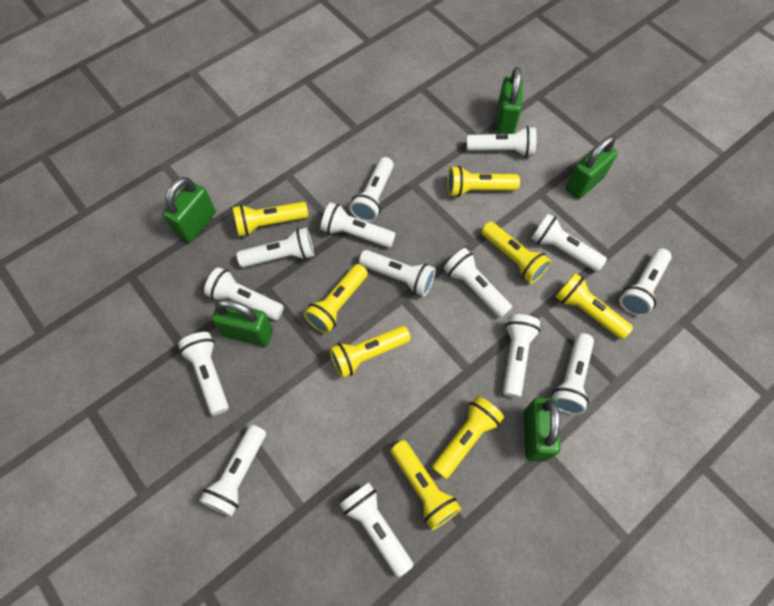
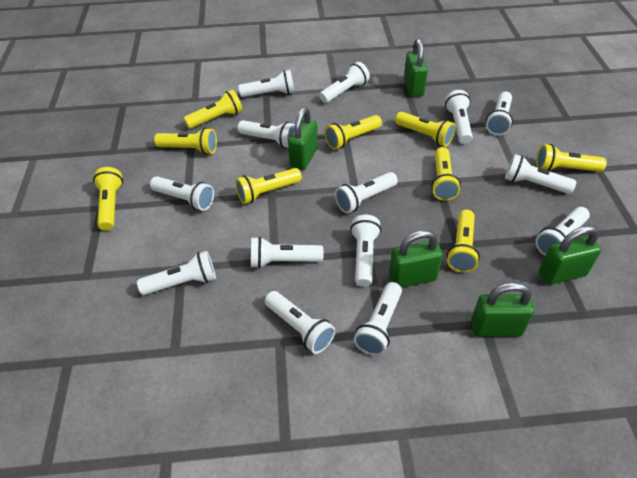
yellow flashlight: 8 -> 9

